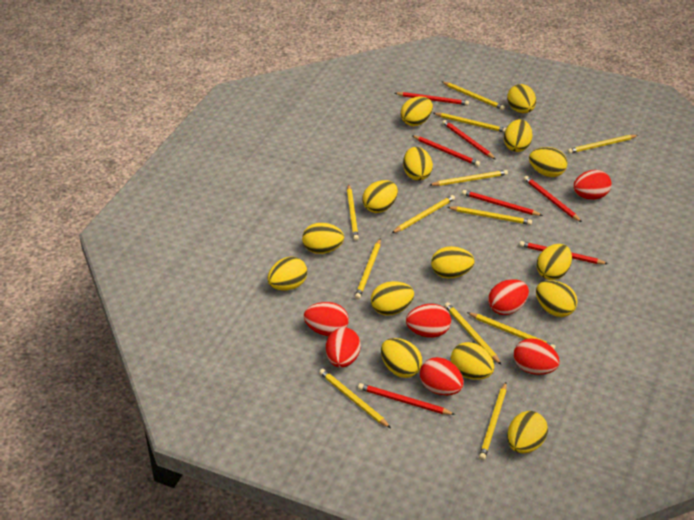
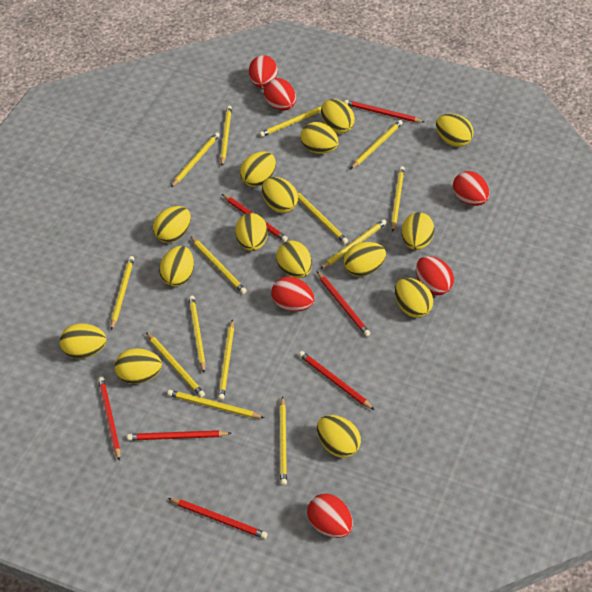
red egg: 7 -> 6
yellow pencil: 12 -> 14

